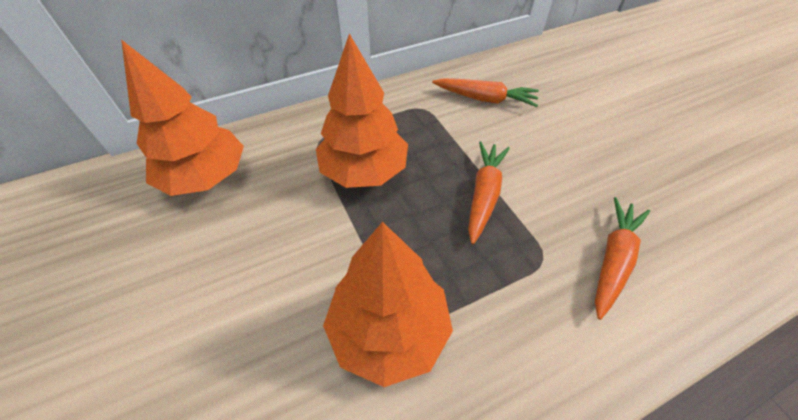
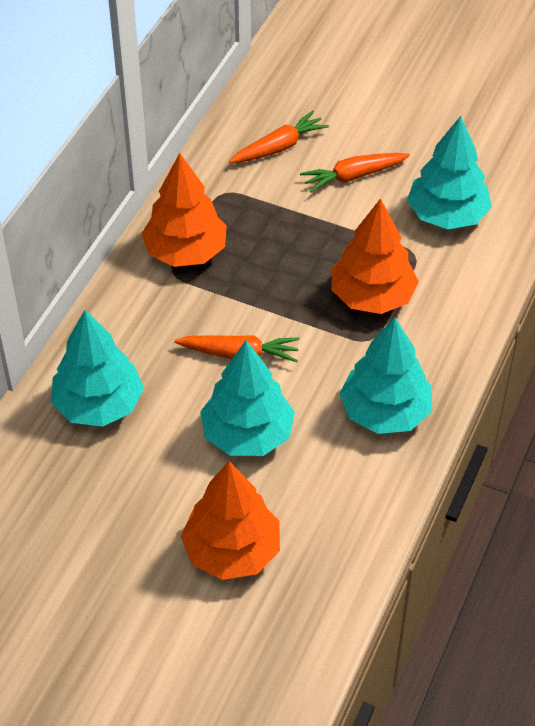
turquoise tree: 0 -> 4

